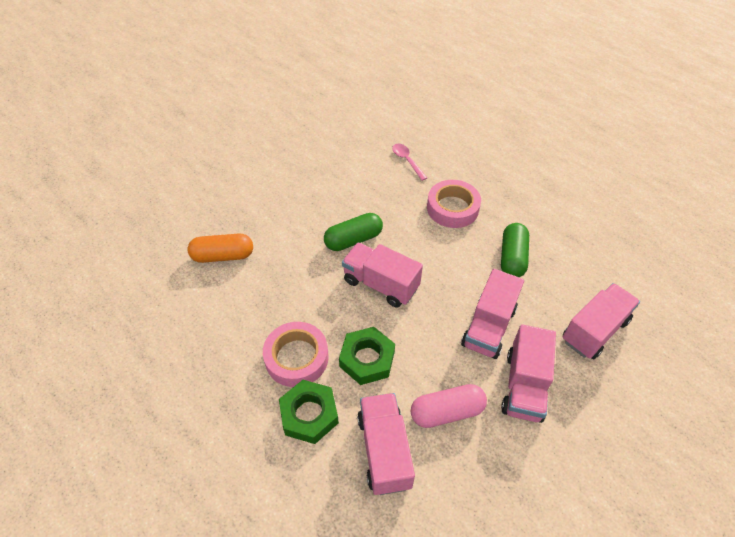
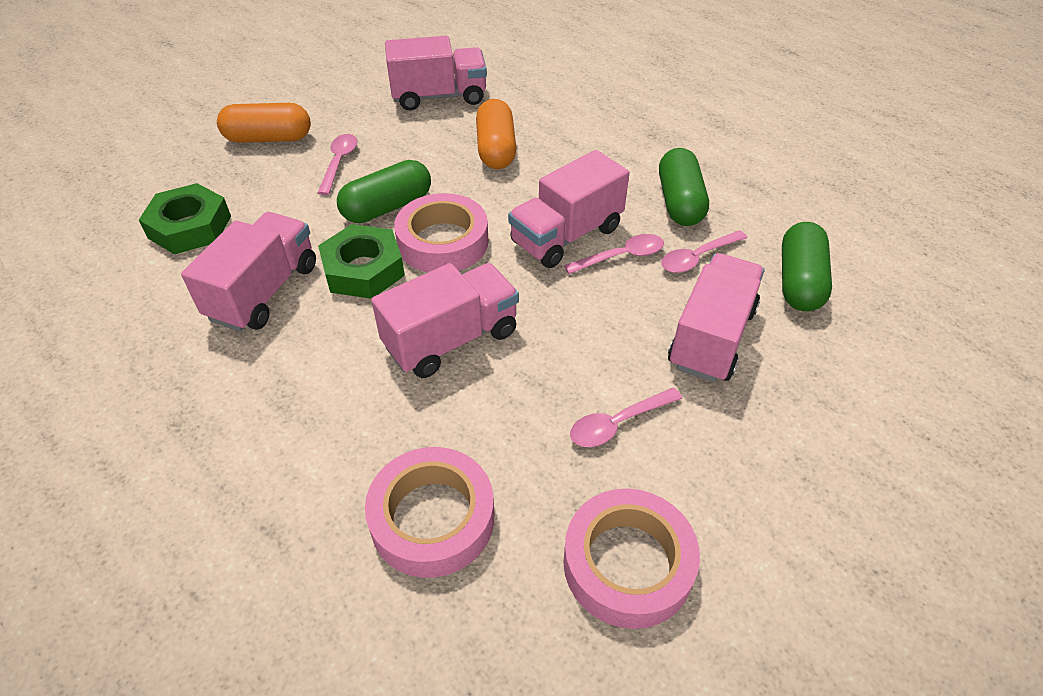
green capsule: 2 -> 3
orange capsule: 1 -> 2
pink capsule: 1 -> 0
pink spoon: 1 -> 4
pink tape: 2 -> 3

